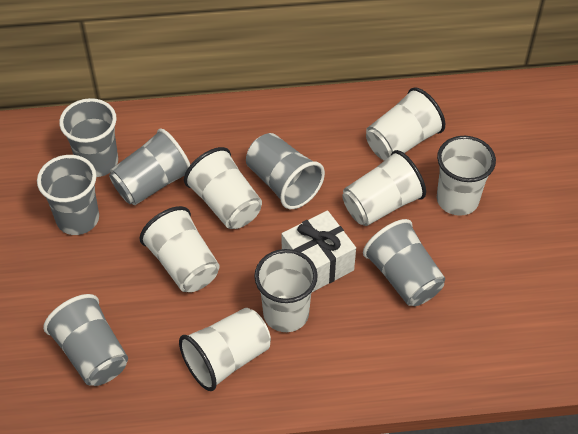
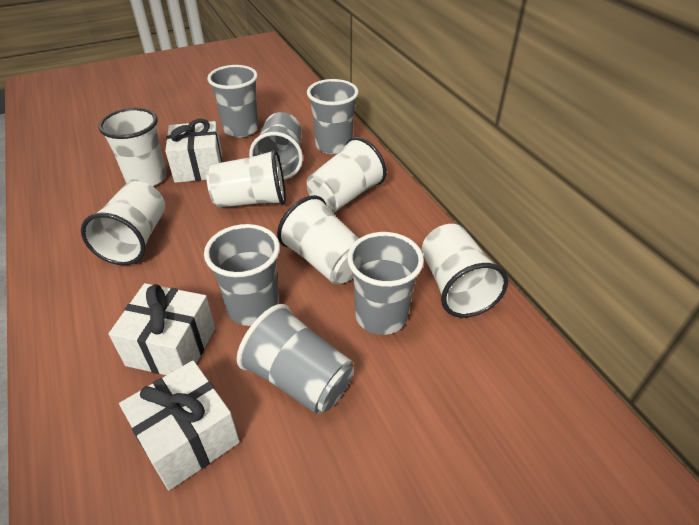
white cup: 7 -> 6
white gift: 1 -> 3

